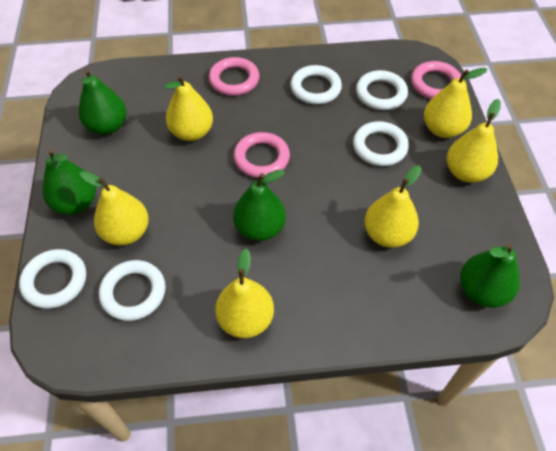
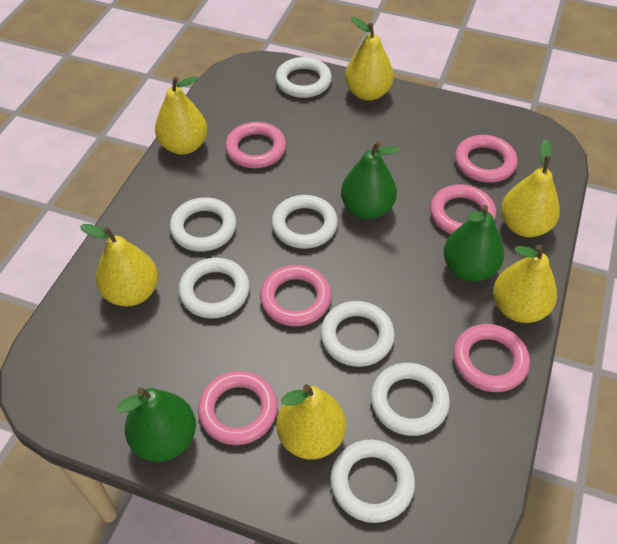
green pear: 4 -> 3
pink ring: 3 -> 6
white ring: 5 -> 7

